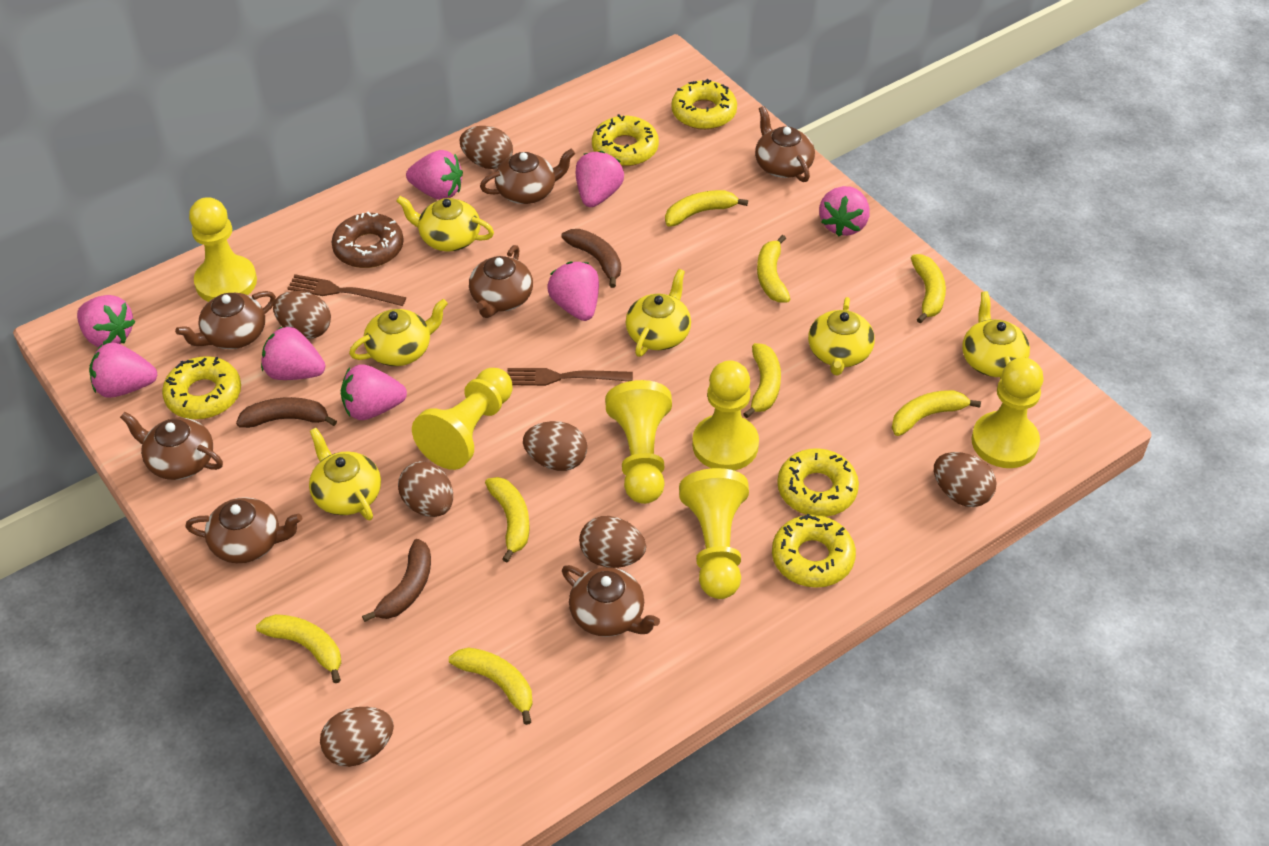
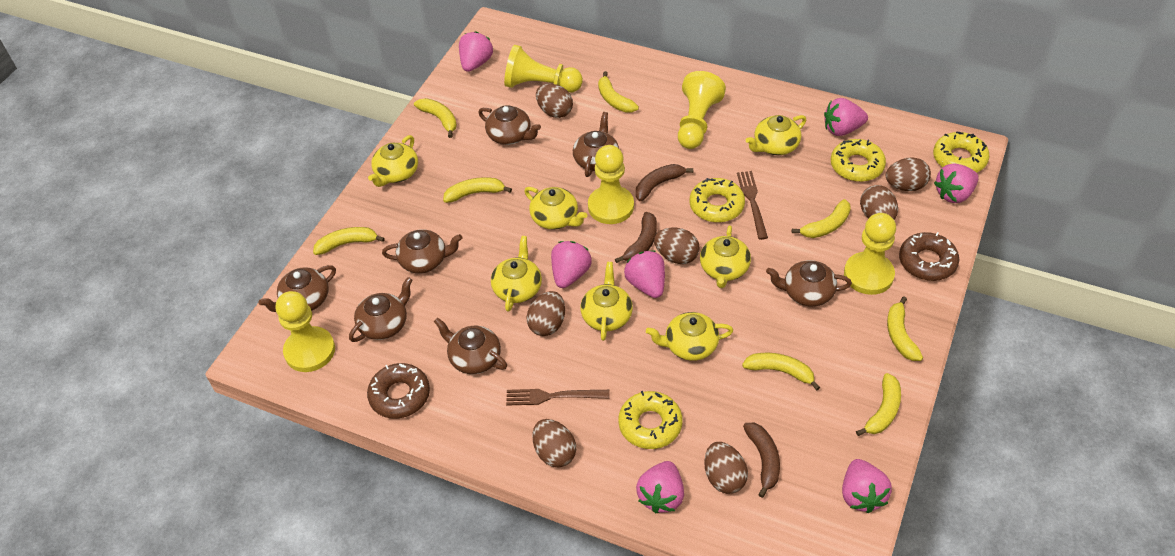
brown donut: 1 -> 2
pink strawberry: 8 -> 7
yellow donut: 5 -> 4
yellow pawn: 6 -> 5
yellow teapot: 6 -> 7

